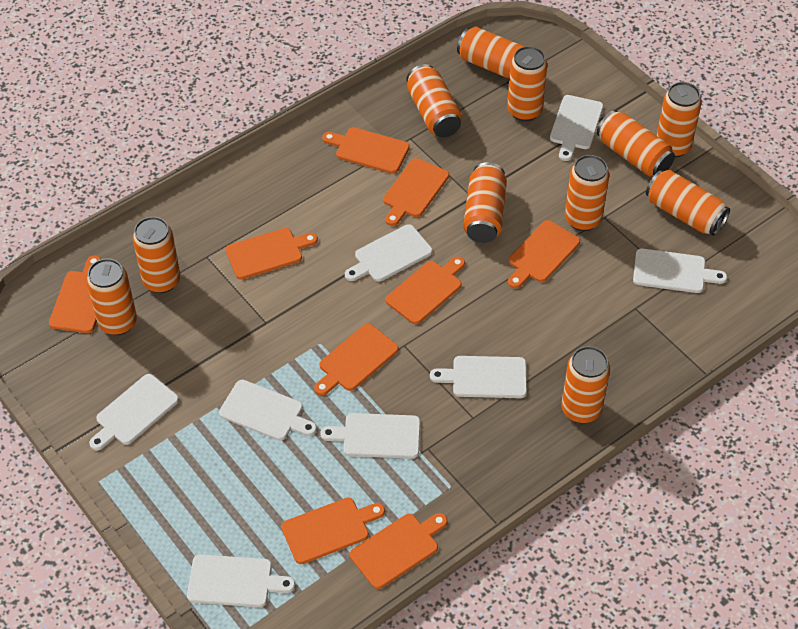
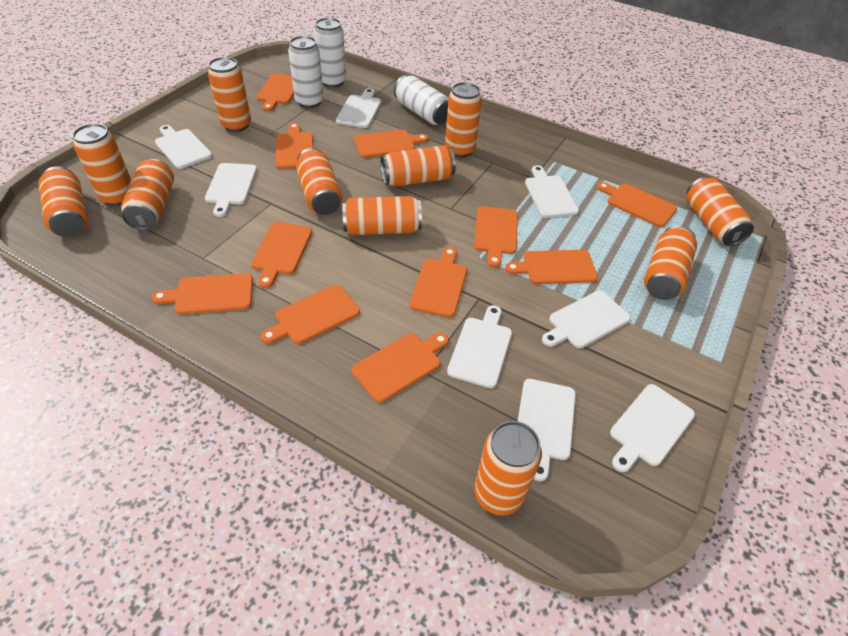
orange cutting board: 9 -> 11
white can: 0 -> 3

